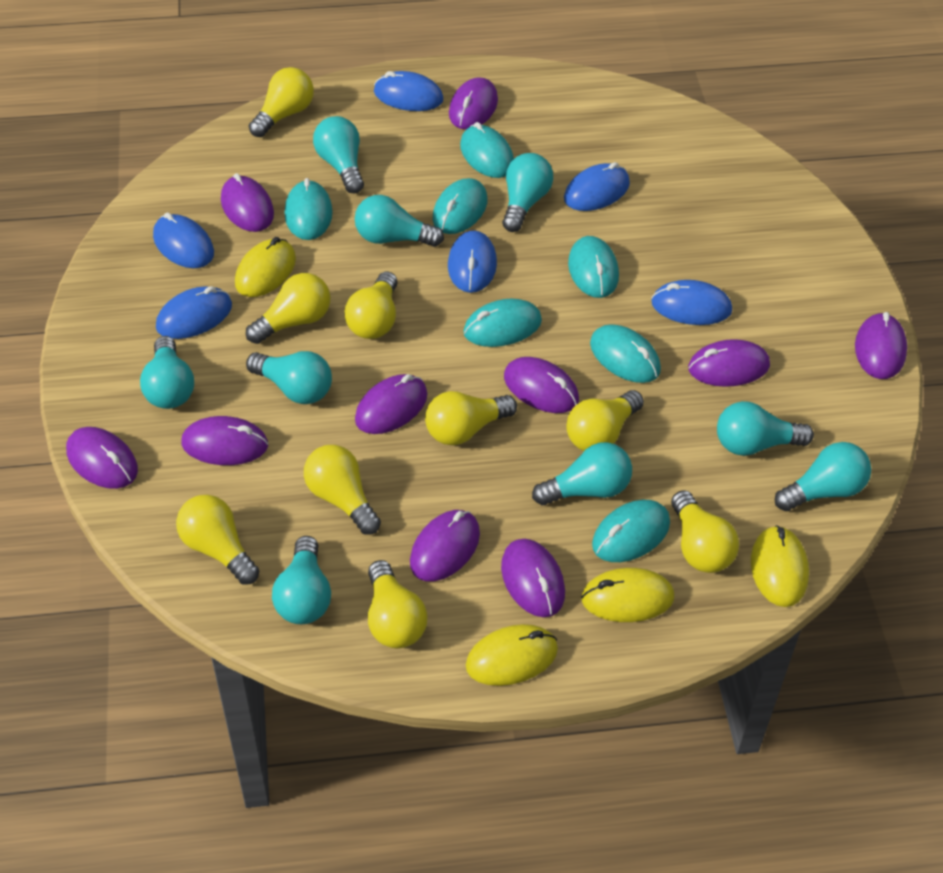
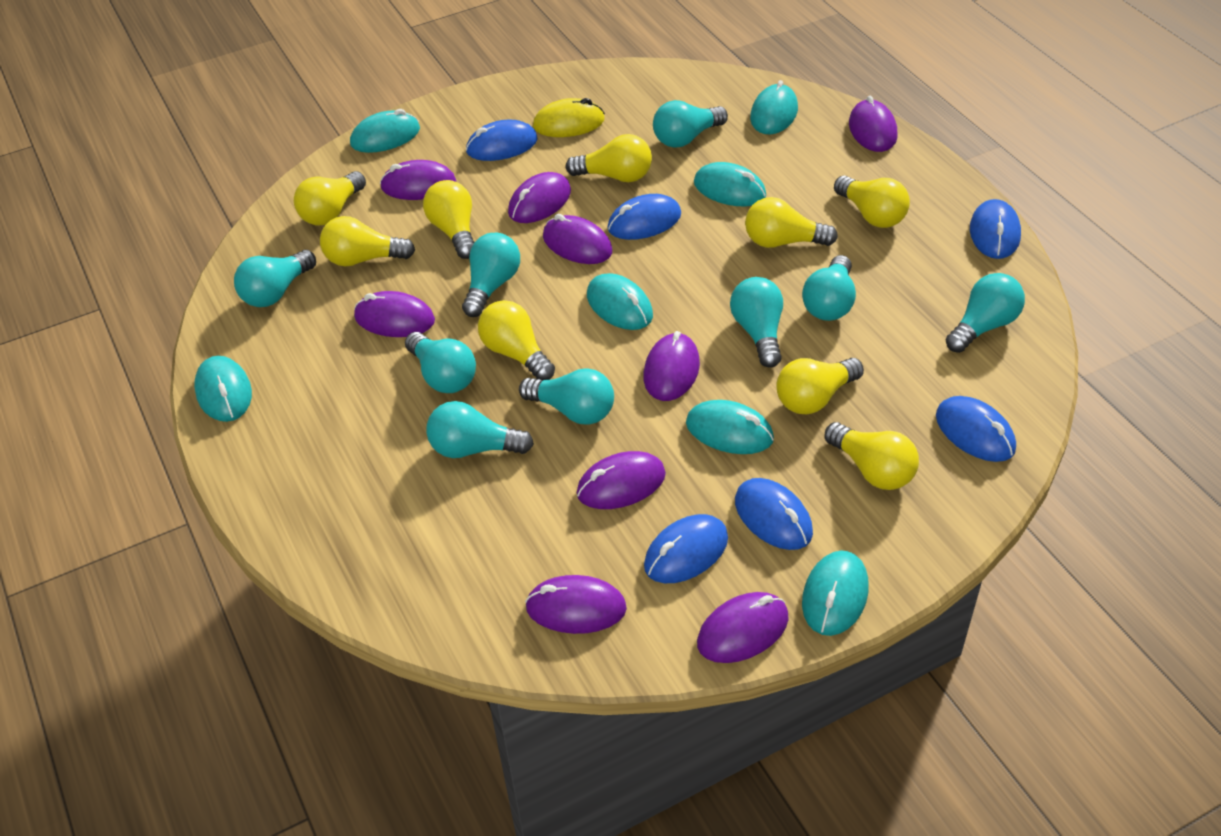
purple mouse: 10 -> 9
yellow mouse: 4 -> 1

